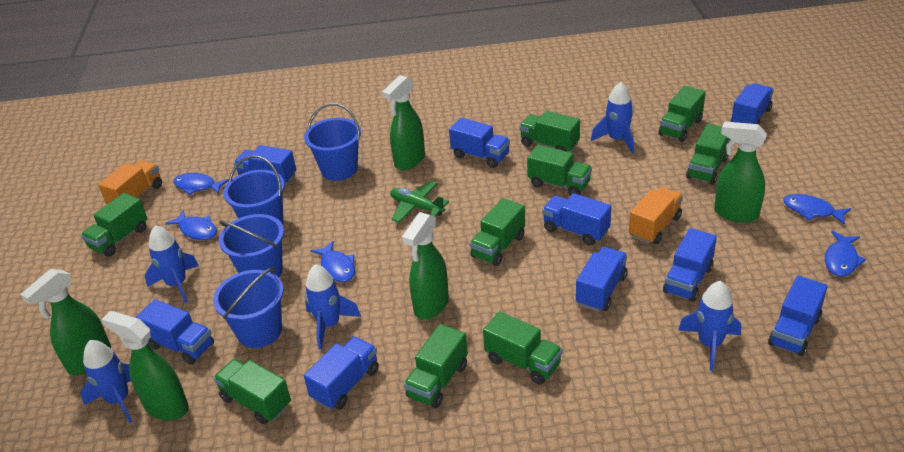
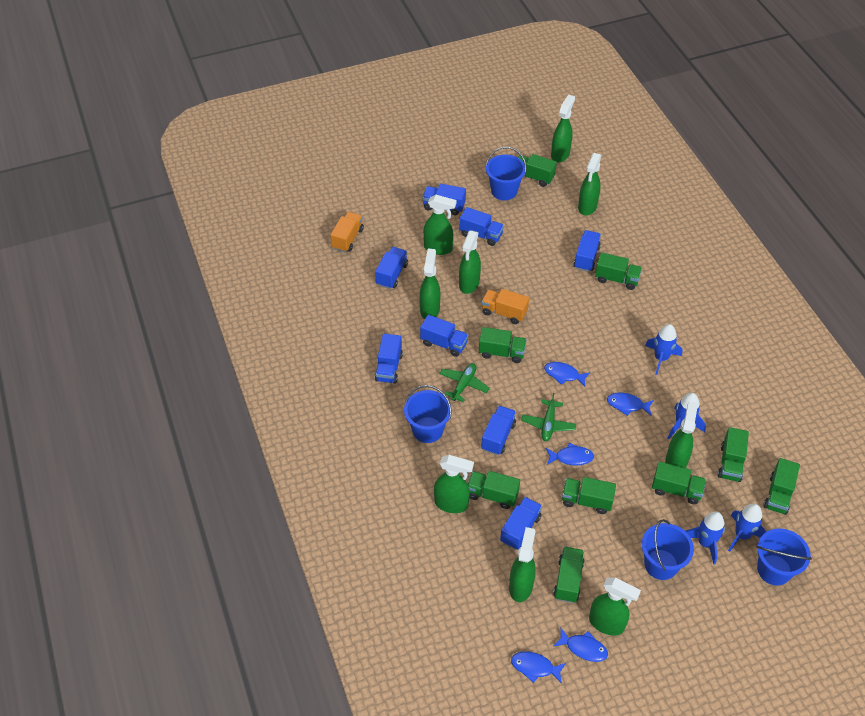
blue rocket: 5 -> 4
blue truck: 9 -> 8
green plane: 1 -> 2
green spray bottle: 5 -> 9

